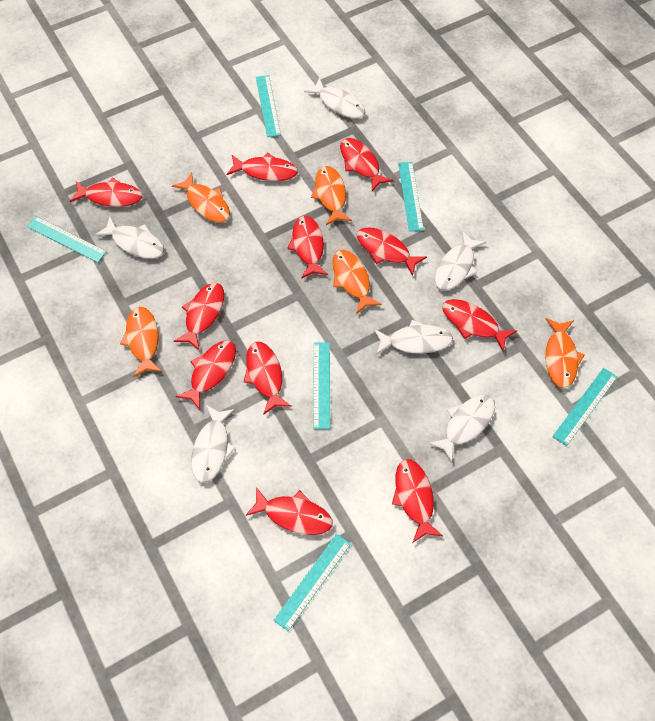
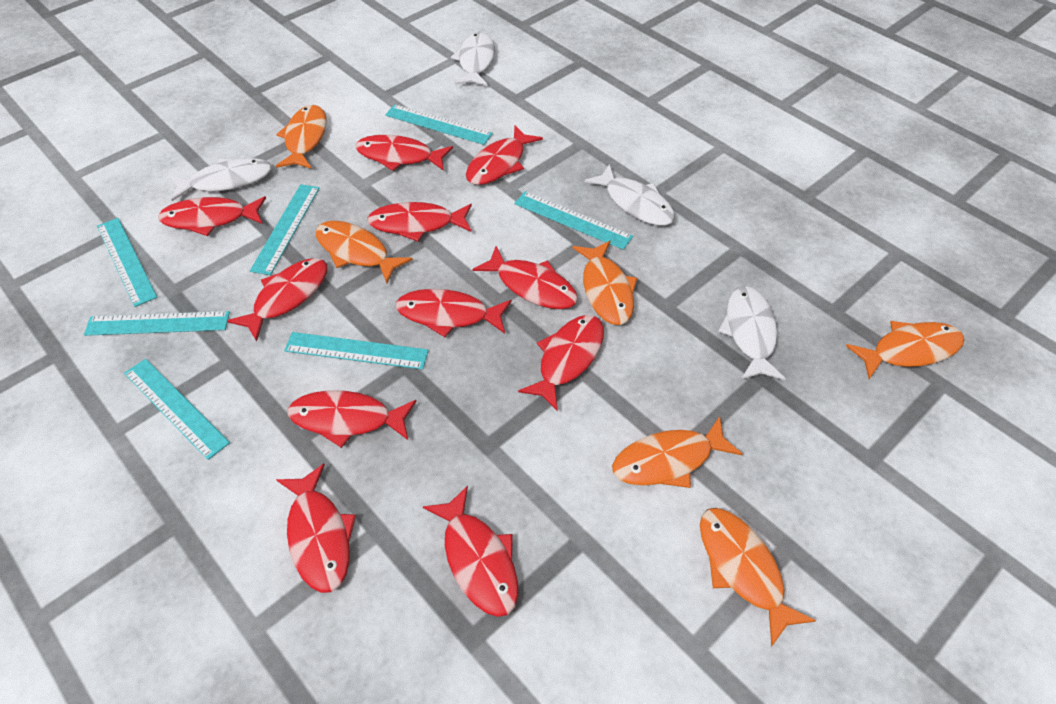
orange fish: 5 -> 6
turquoise ruler: 6 -> 7
white fish: 6 -> 4

